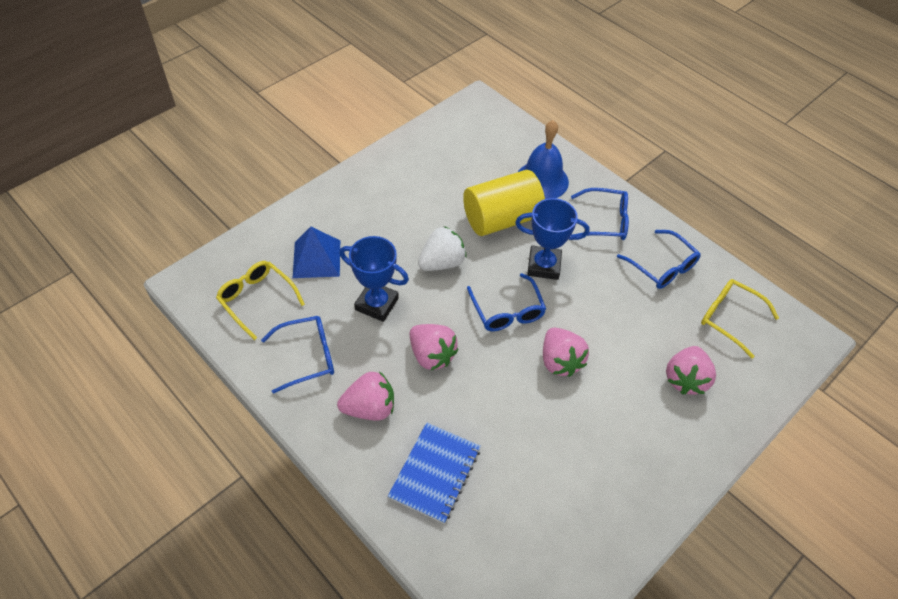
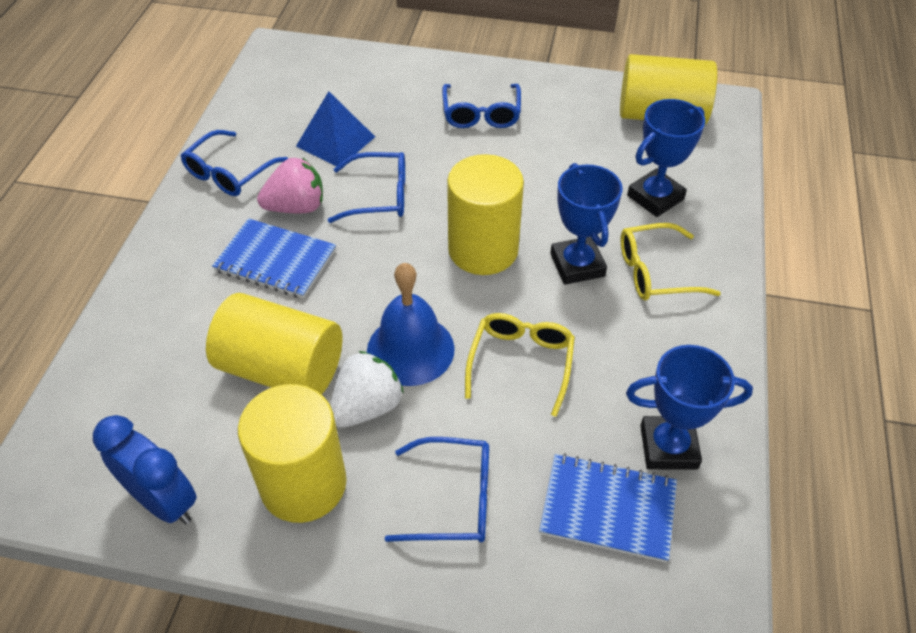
blue clock: 0 -> 1
blue notebook: 1 -> 2
blue trophy: 2 -> 3
pink strawberry: 4 -> 1
yellow cylinder: 1 -> 4

